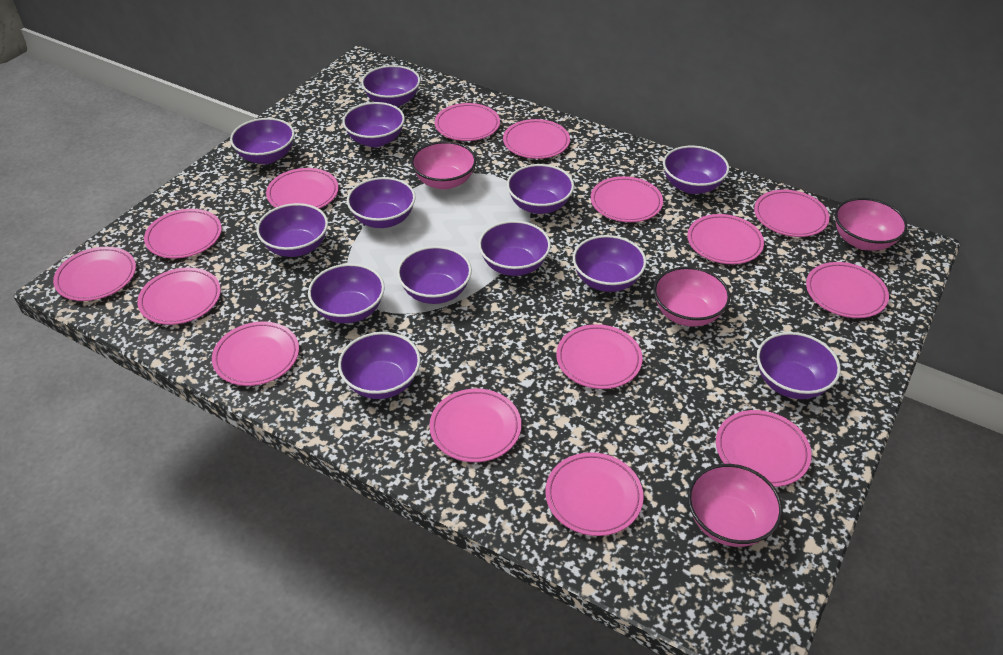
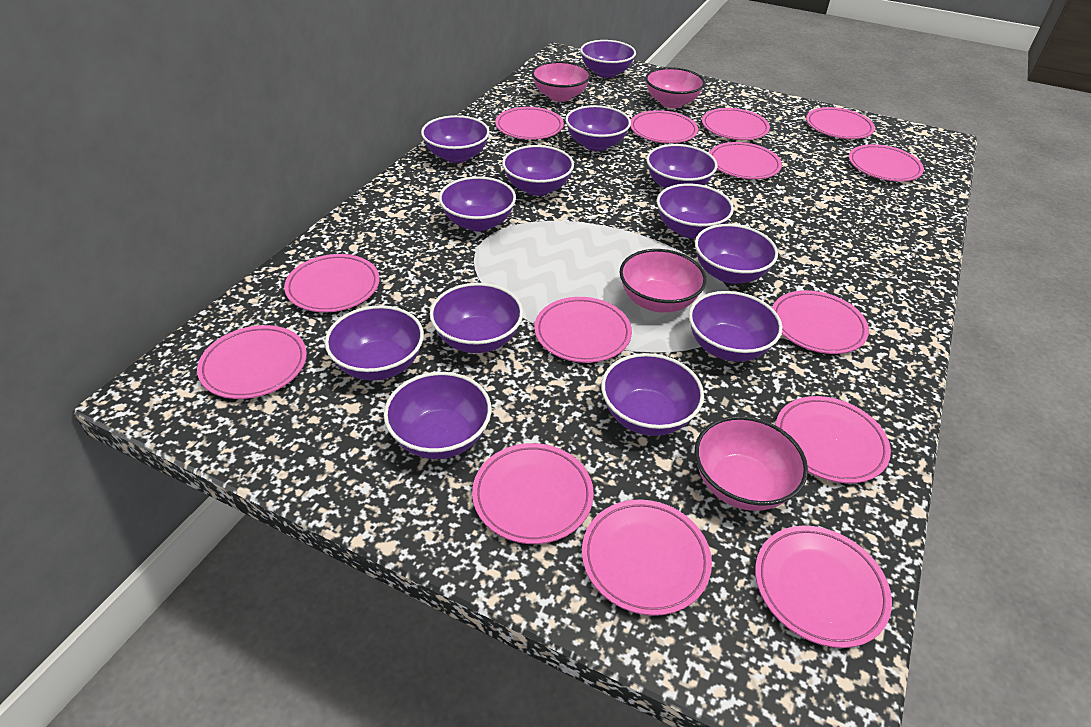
pink plate: 15 -> 14

